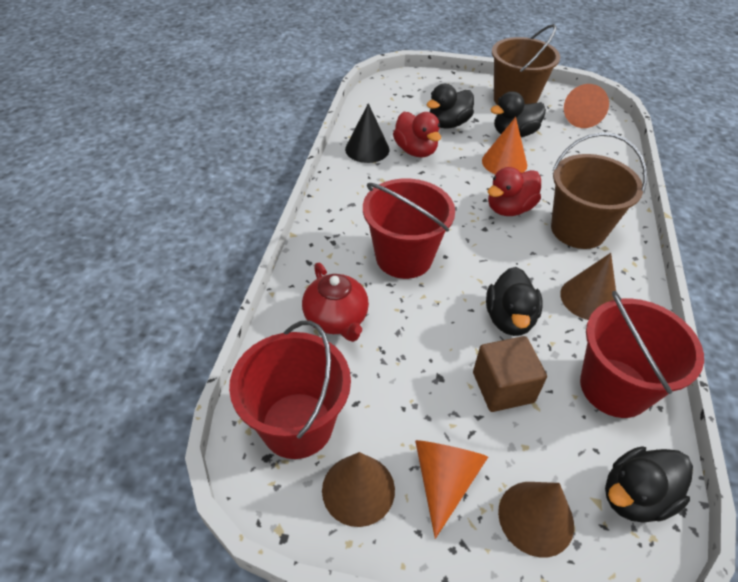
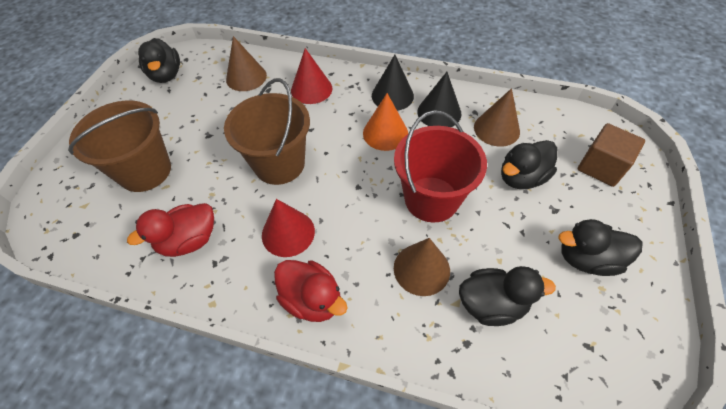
black cone: 1 -> 2
orange cone: 3 -> 1
red bucket: 3 -> 1
red cone: 0 -> 2
red teapot: 1 -> 0

